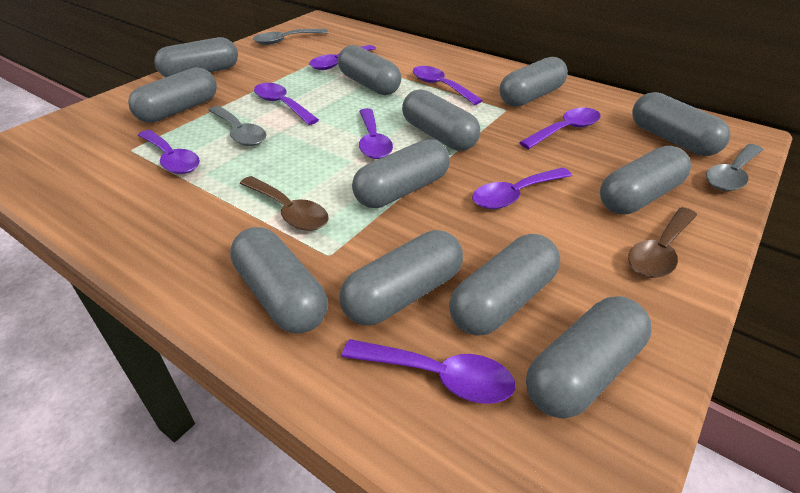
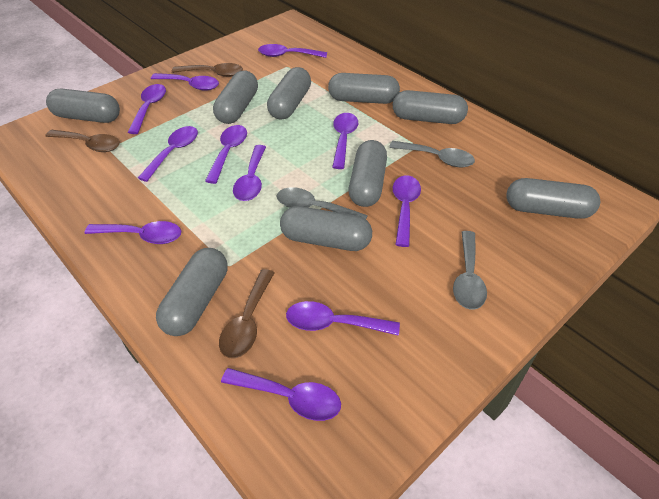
brown spoon: 2 -> 3
grey capsule: 12 -> 9
purple spoon: 8 -> 11

